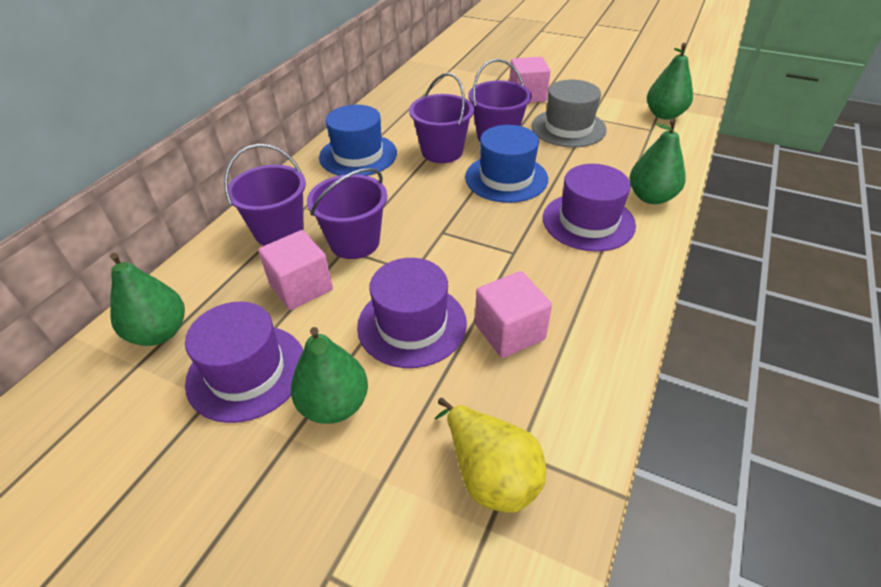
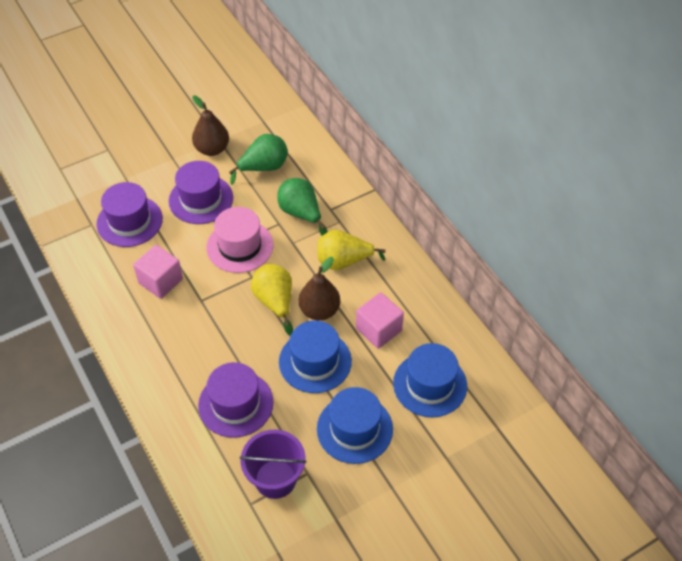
blue hat: 2 -> 3
brown pear: 0 -> 2
green pear: 4 -> 2
grey hat: 1 -> 0
pink cube: 3 -> 2
pink hat: 0 -> 1
purple bucket: 4 -> 1
yellow pear: 1 -> 2

